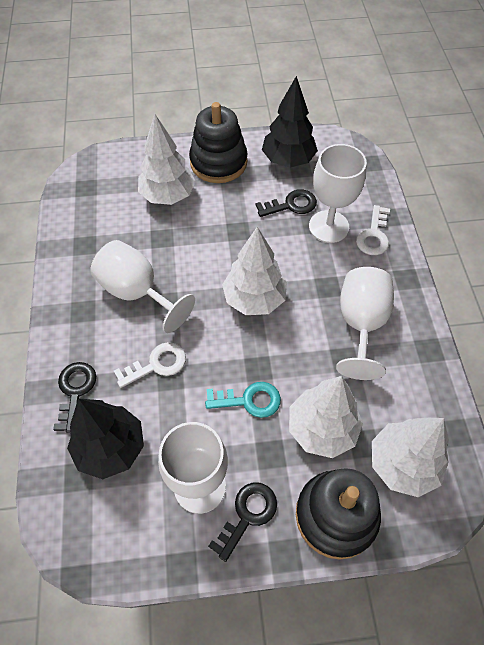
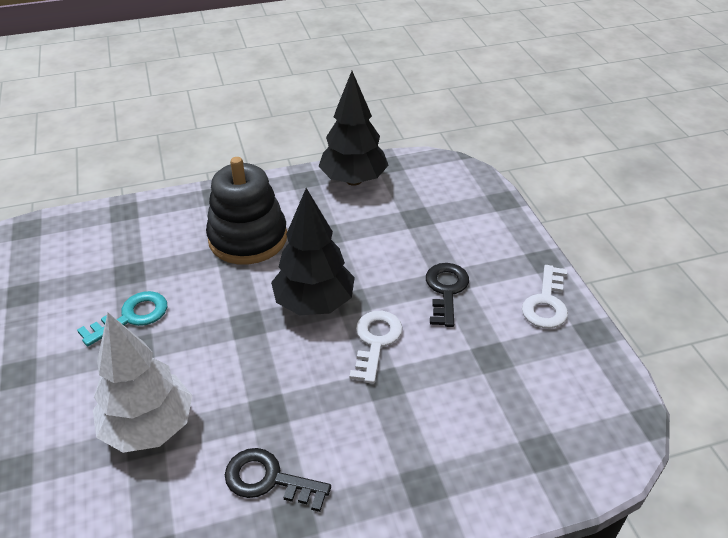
black key: 3 -> 2
black stacking toy: 2 -> 1
white goblet: 4 -> 0
white tree: 4 -> 1

